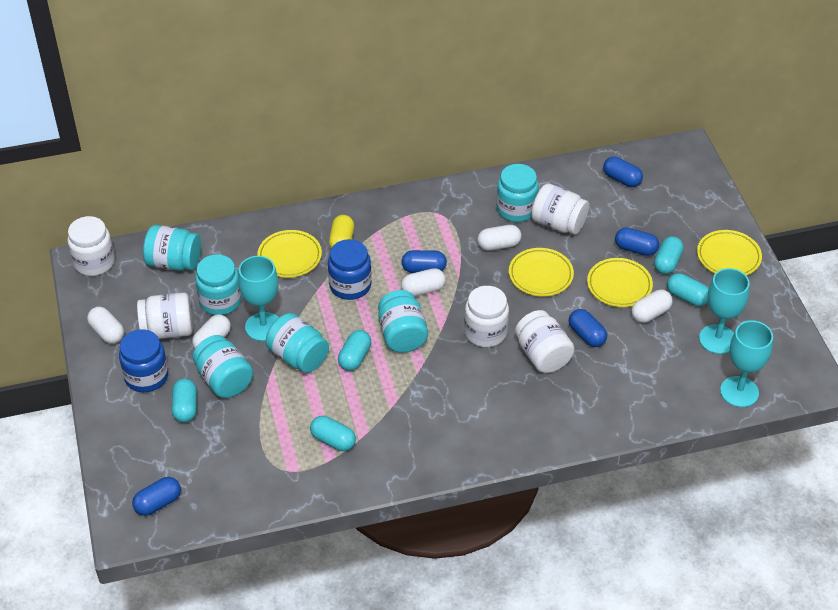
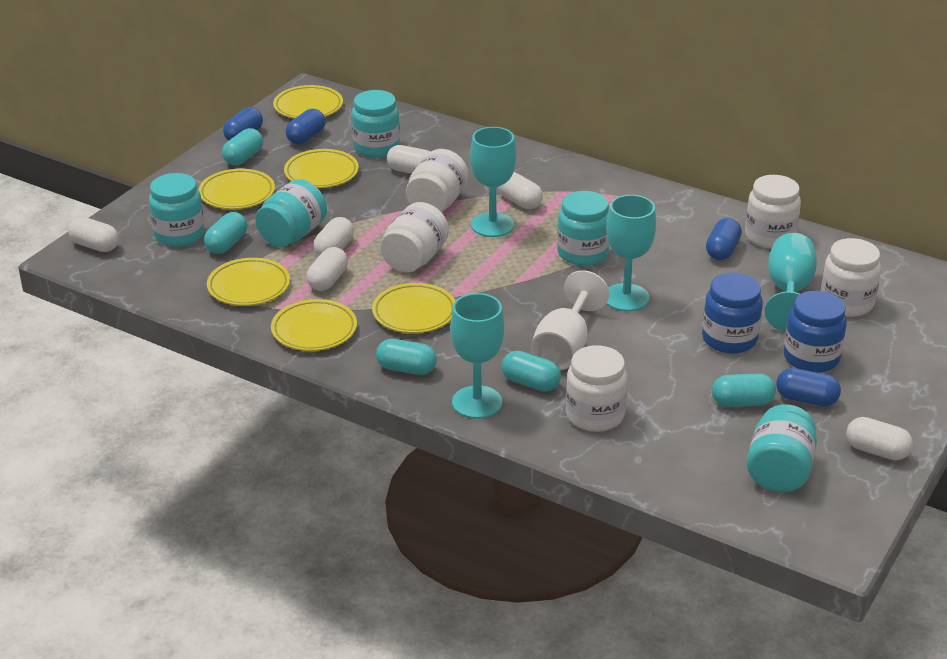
blue capsule: 5 -> 4
turquoise goblet: 3 -> 4
turquoise jar: 6 -> 5
white capsule: 5 -> 6
white goblet: 0 -> 1
yellow capsule: 1 -> 0
yellow plate: 4 -> 6

